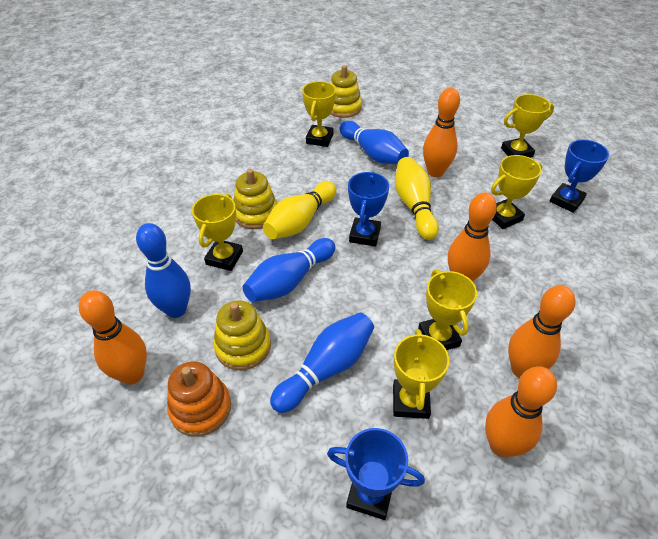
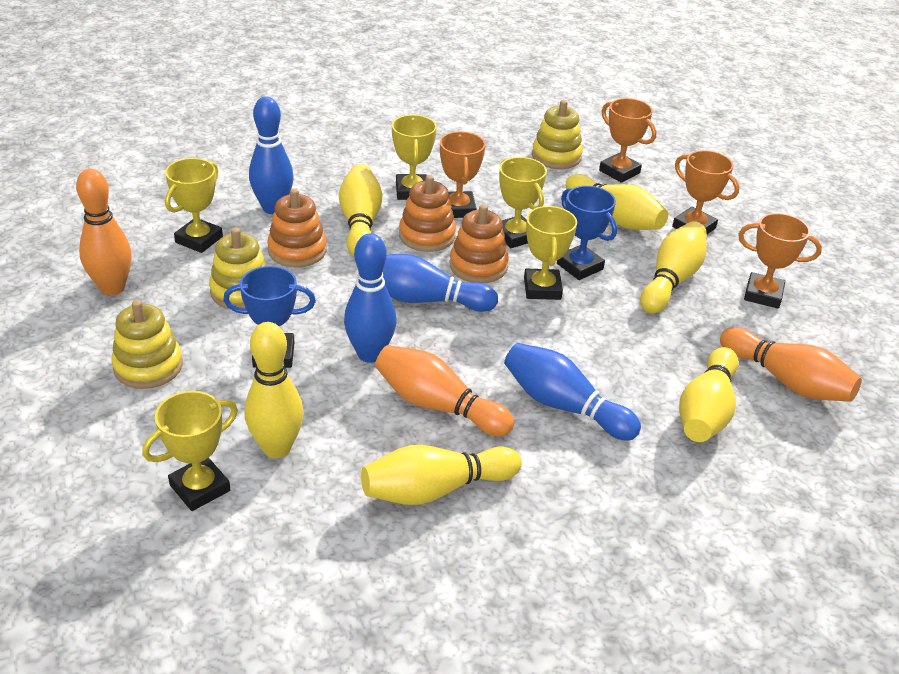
blue trophy: 3 -> 2
orange bowling pin: 5 -> 3
orange stacking toy: 1 -> 3
orange trophy: 0 -> 4
yellow bowling pin: 2 -> 6
yellow trophy: 6 -> 5

